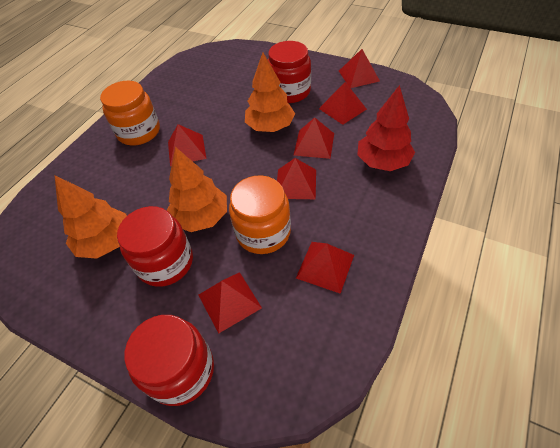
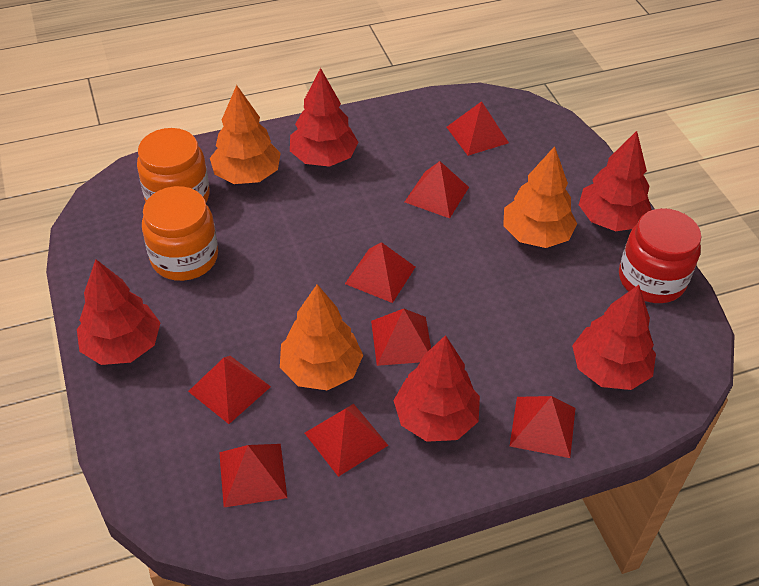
red jar: 3 -> 1
red pyramid: 7 -> 8
red tree: 1 -> 5

